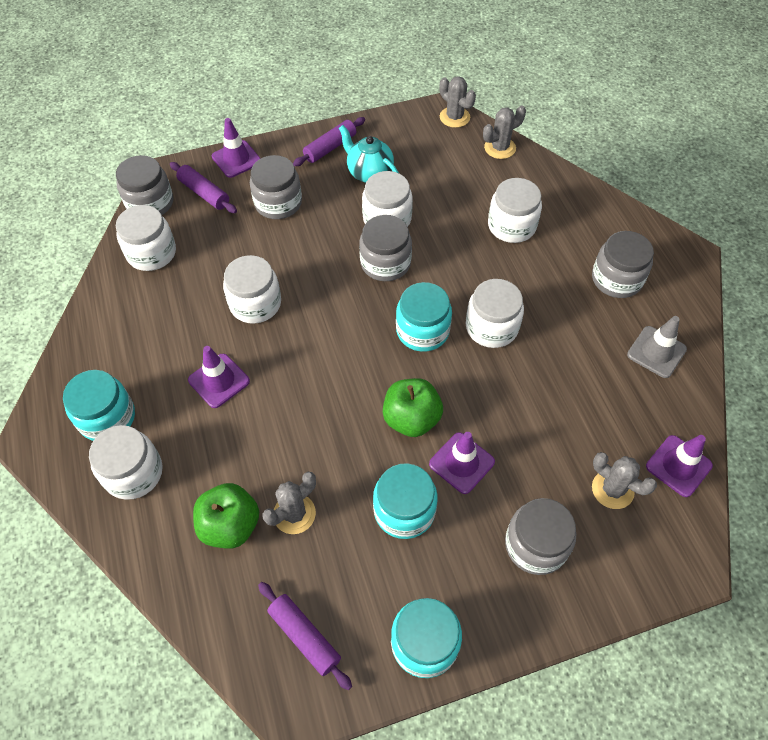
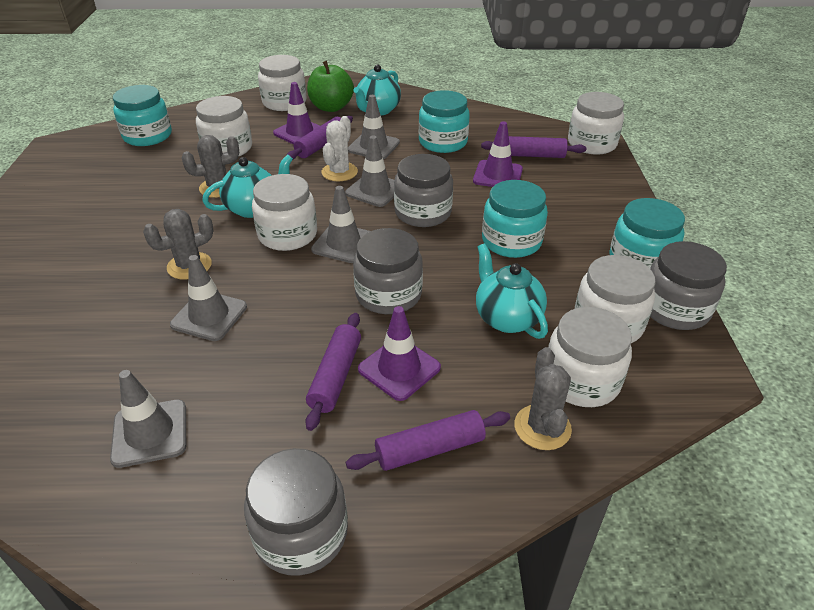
green apple: 2 -> 1
grey cactus: 4 -> 3
grey jar: 5 -> 4
grey traffic cone: 1 -> 5
purple rolling pin: 3 -> 4
purple traffic cone: 4 -> 3
turquoise teapot: 1 -> 3
white cactus: 0 -> 1

